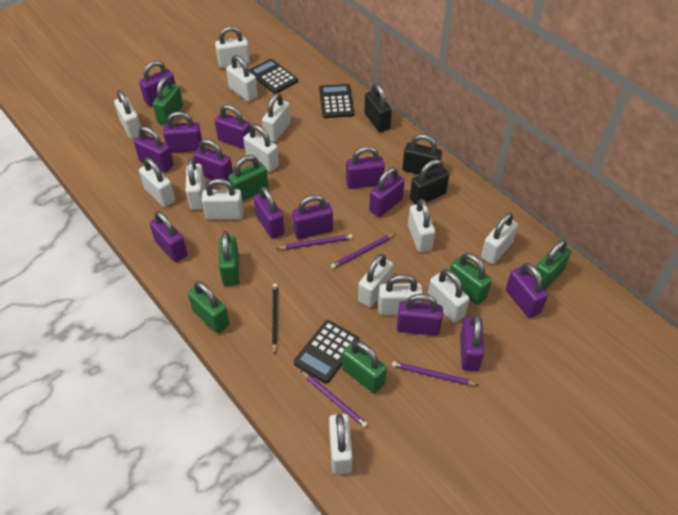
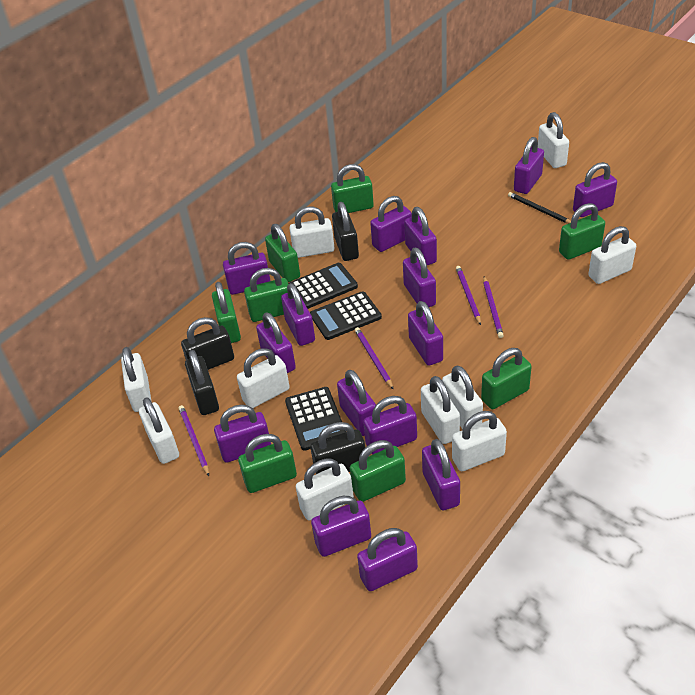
black padlock: 3 -> 4
green padlock: 7 -> 8
purple padlock: 13 -> 15
white padlock: 14 -> 10

